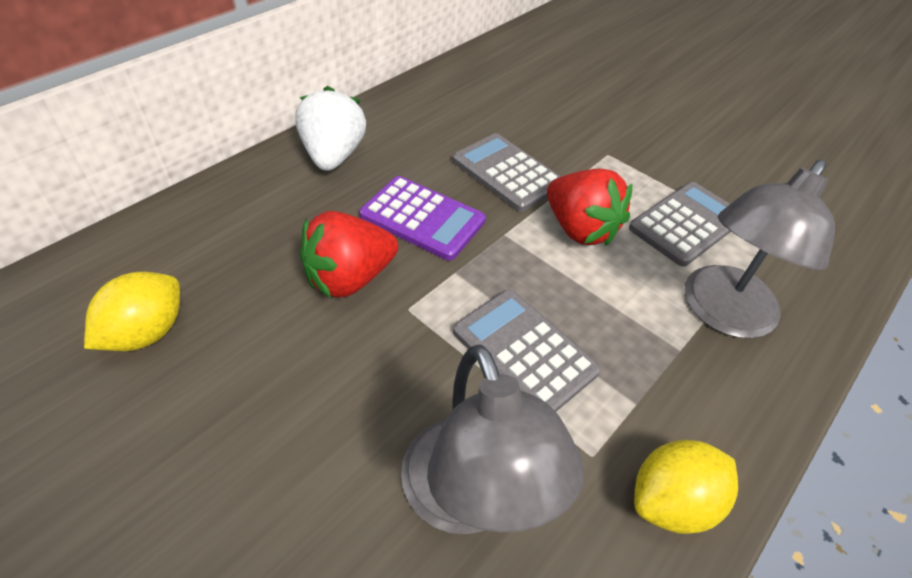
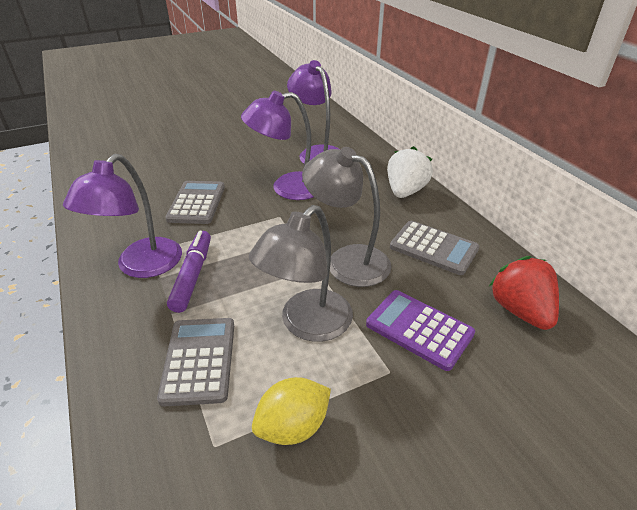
purple lamp: 0 -> 3
purple marker: 0 -> 1
red strawberry: 2 -> 1
yellow lemon: 2 -> 1

